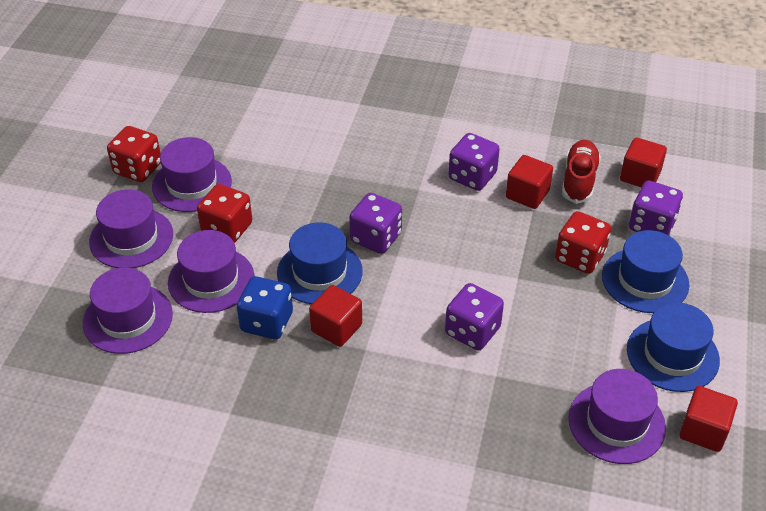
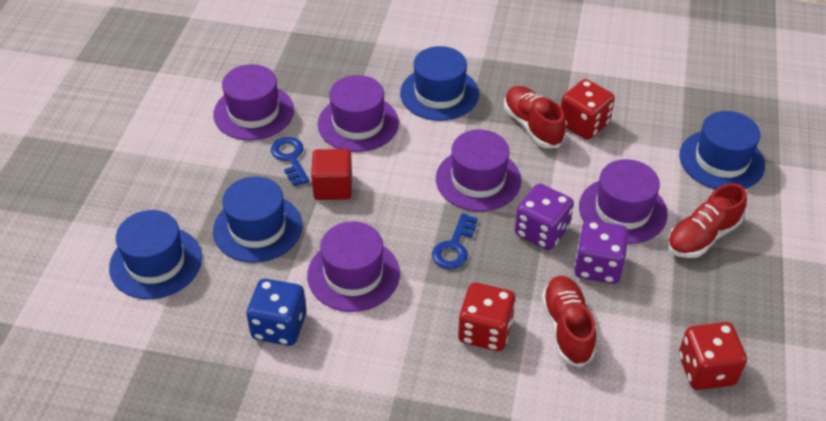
blue hat: 3 -> 4
blue key: 0 -> 2
purple dice: 4 -> 2
red cube: 4 -> 1
red shoe: 1 -> 3

